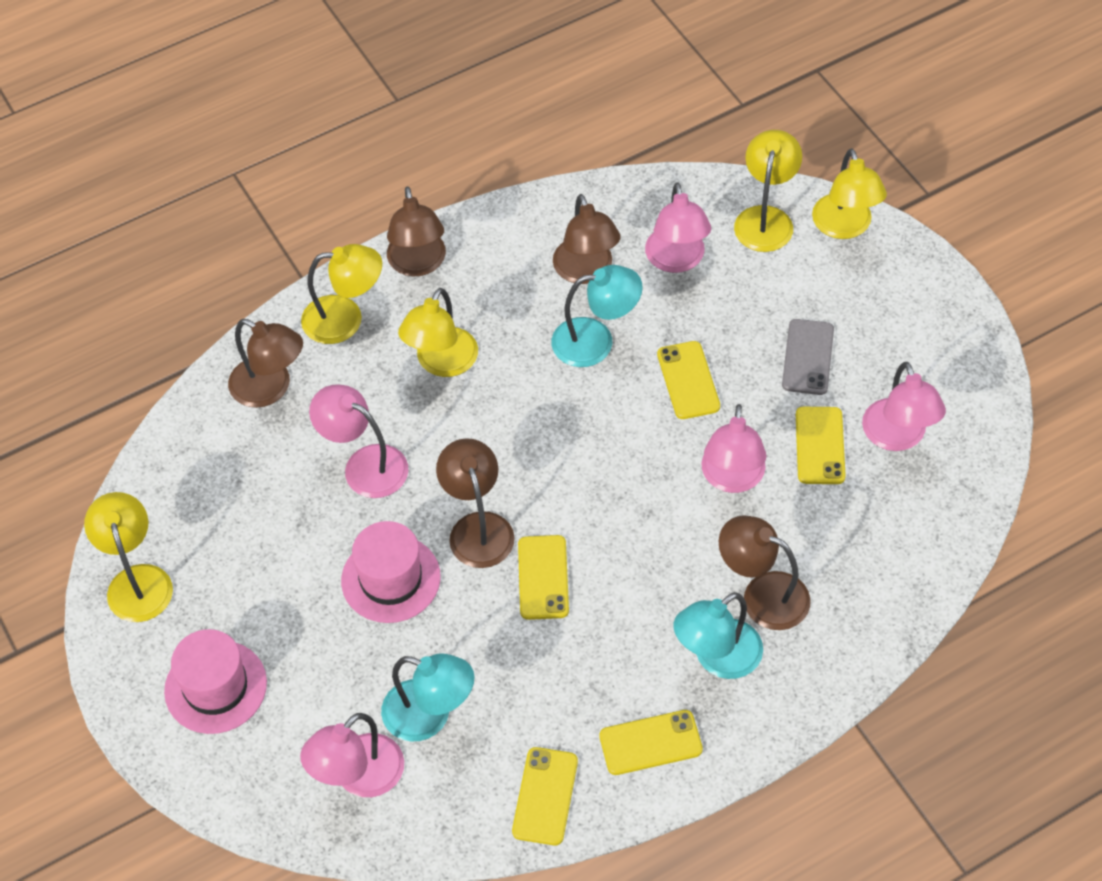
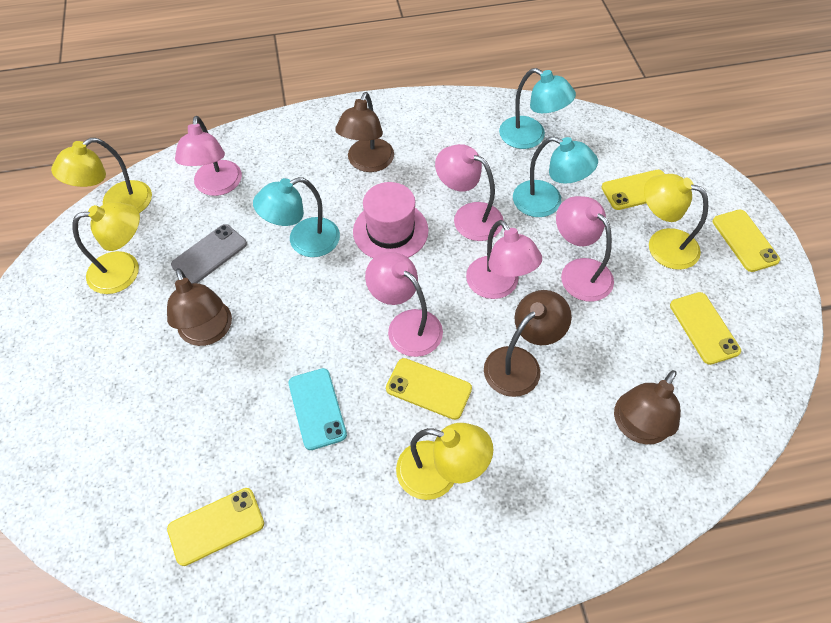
brown lamp: 5 -> 4
pink hat: 2 -> 1
turquoise phone: 0 -> 1
yellow lamp: 5 -> 4

